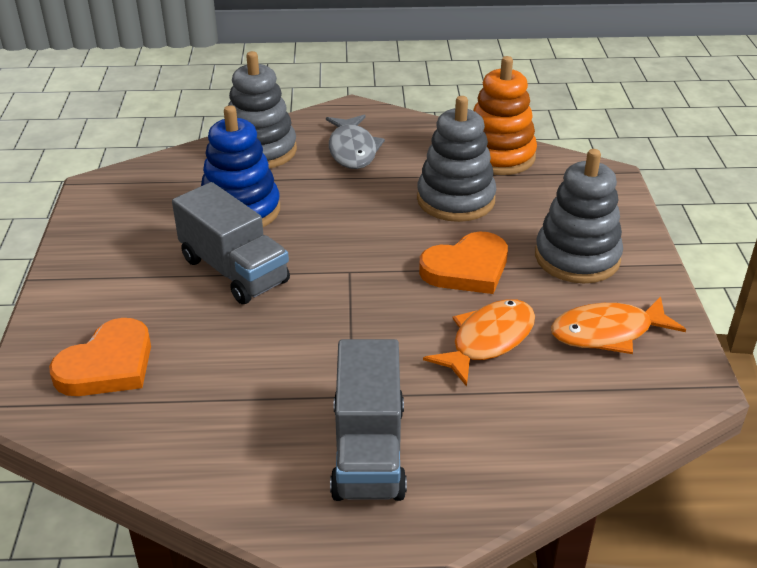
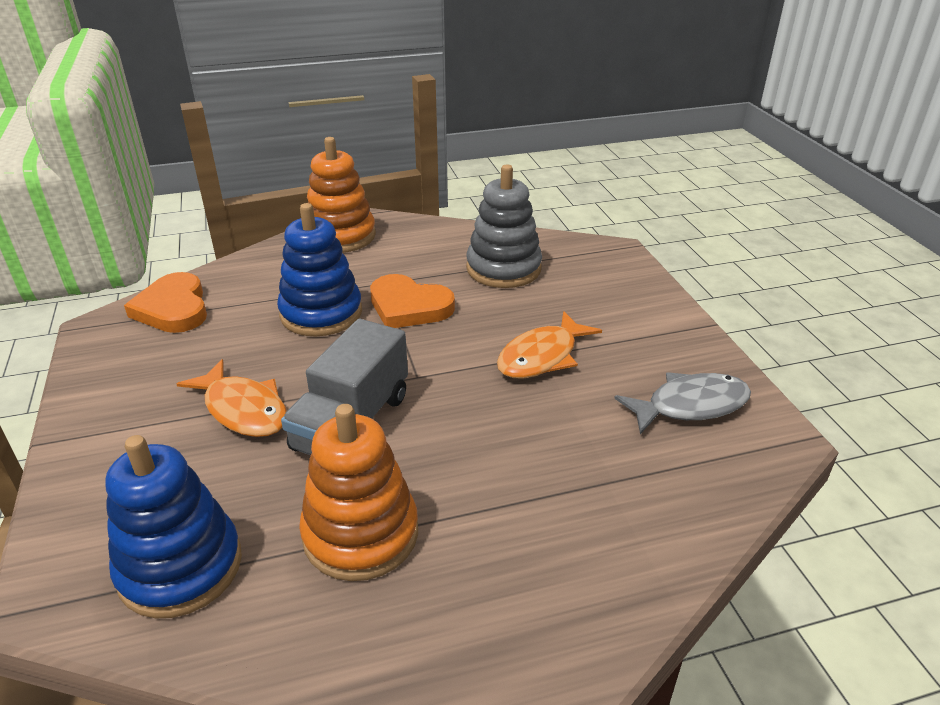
blue stacking toy: 1 -> 2
grey stacking toy: 3 -> 1
grey truck: 2 -> 1
orange stacking toy: 1 -> 2

